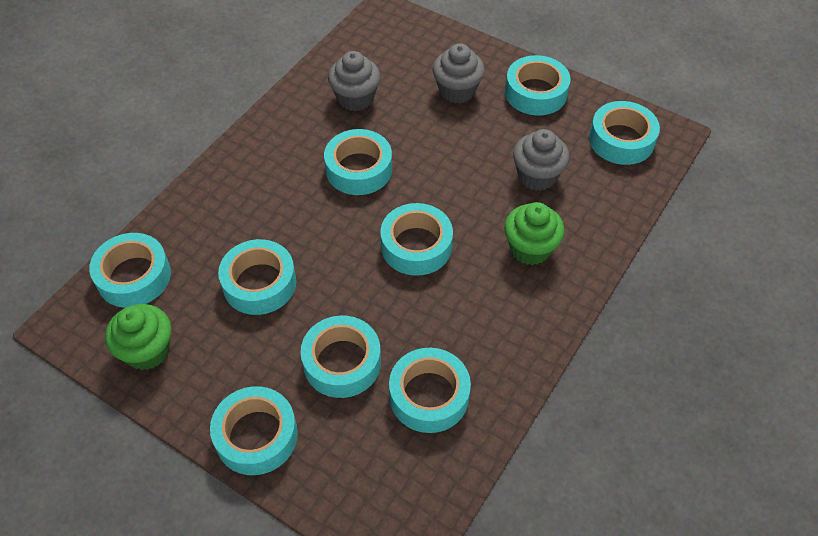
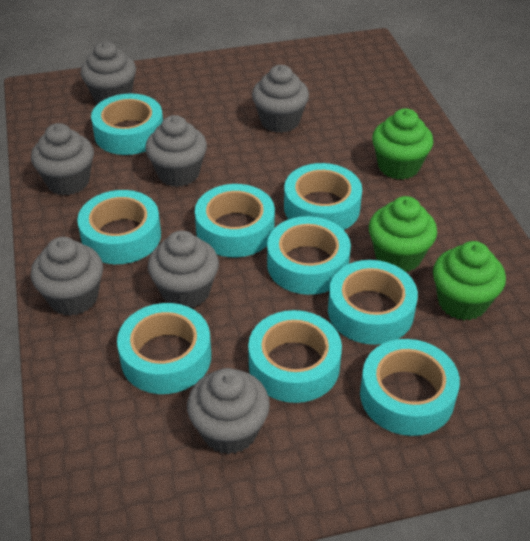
green cupcake: 2 -> 3
grey cupcake: 3 -> 7

